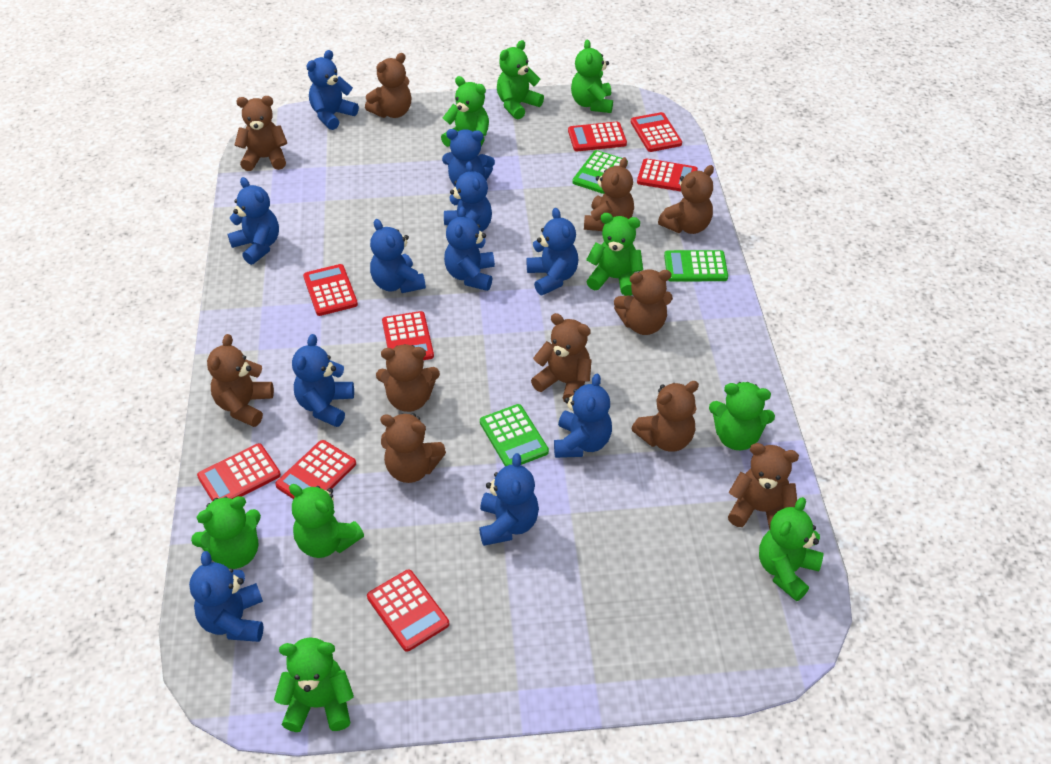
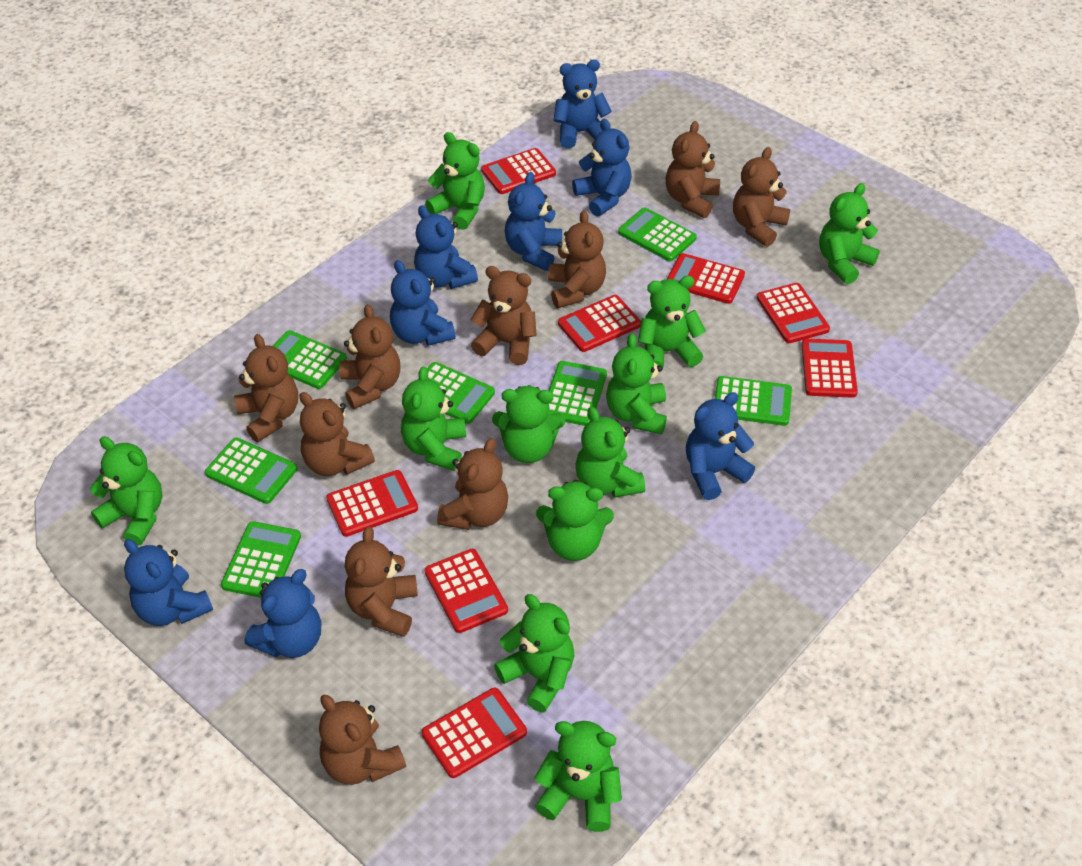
blue teddy bear: 11 -> 8
brown teddy bear: 11 -> 10
green calculator: 3 -> 7
green teddy bear: 9 -> 11

